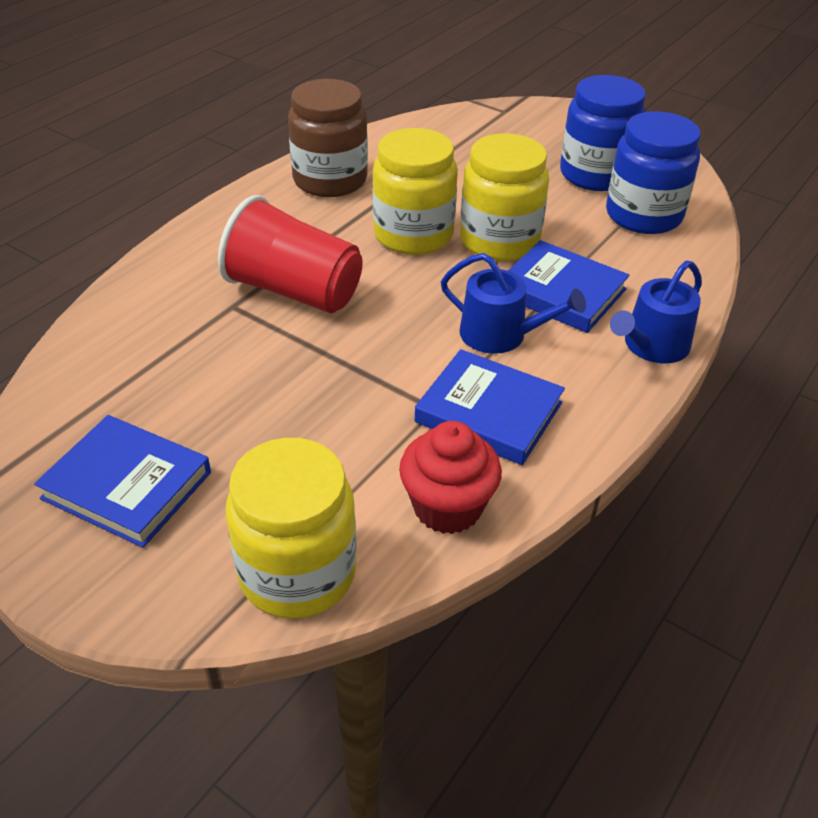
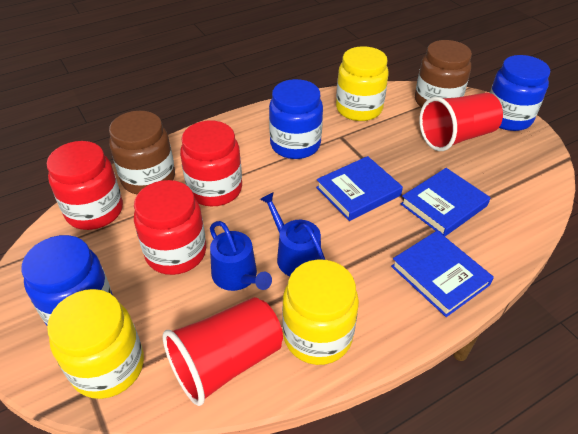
blue jar: 2 -> 3
brown jar: 1 -> 2
red cup: 1 -> 2
red cupcake: 1 -> 0
red jar: 0 -> 3

